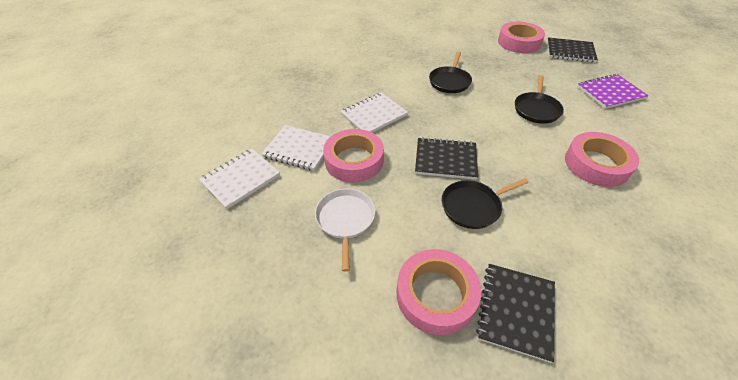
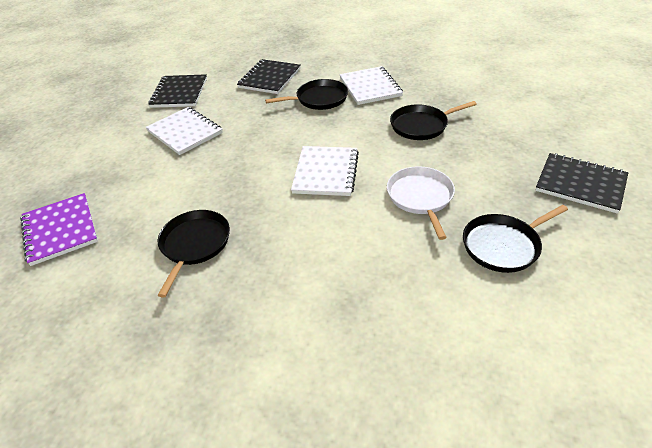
black pan: 3 -> 4
pink tape: 4 -> 0

